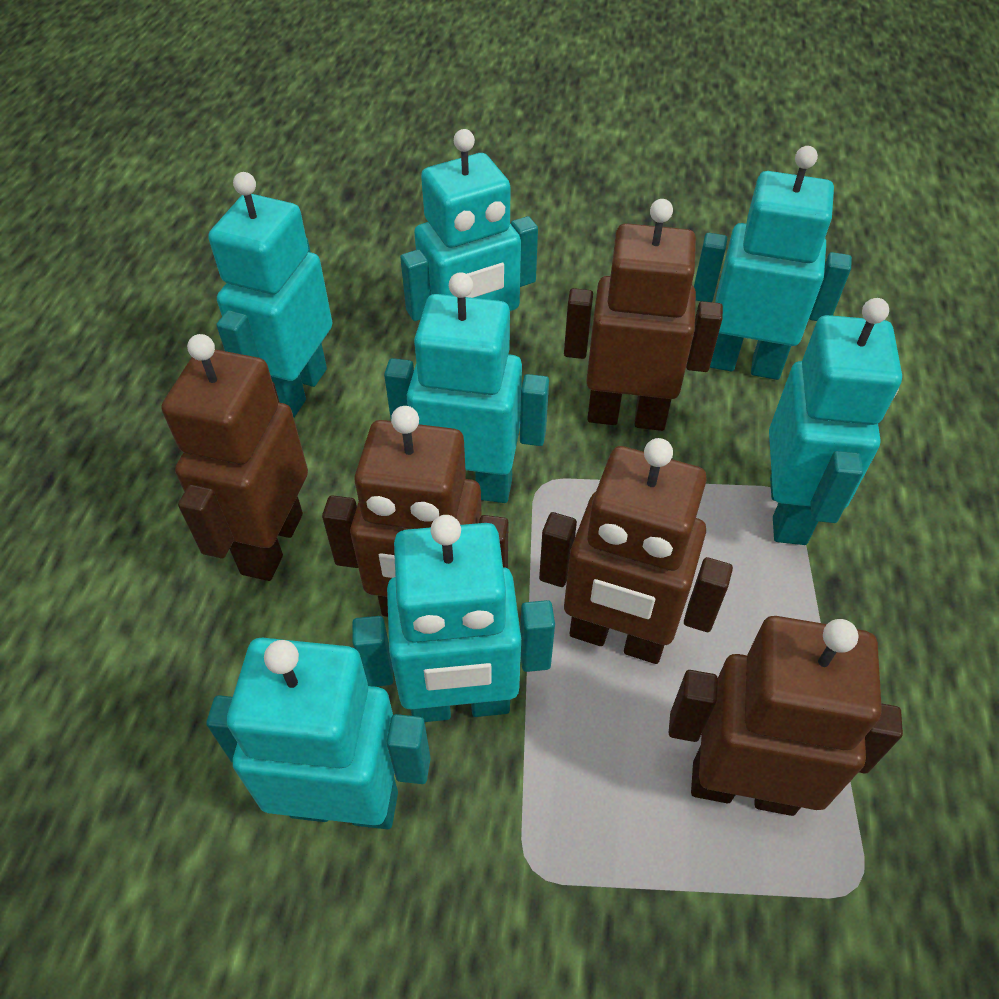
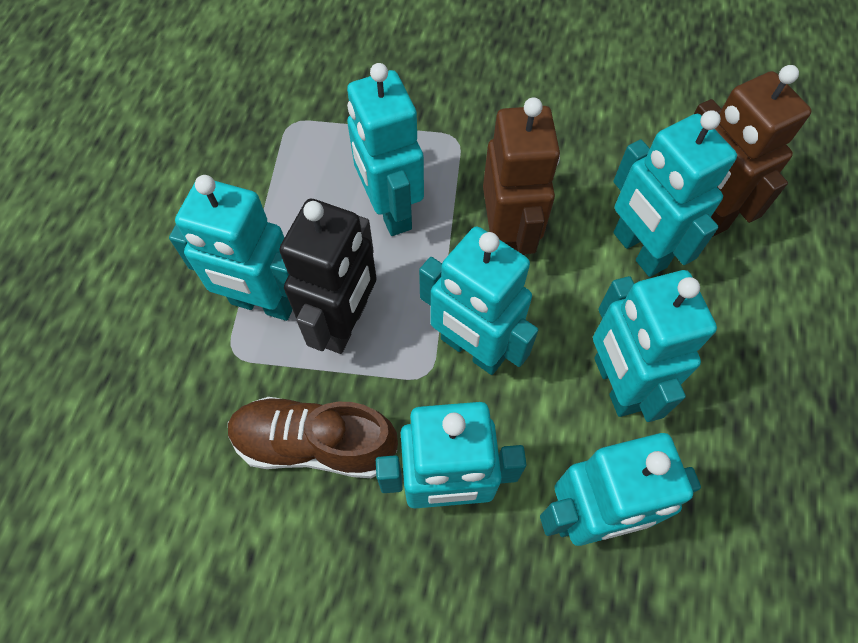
black robot: 0 -> 1
brown robot: 5 -> 2
brown shoe: 0 -> 1

